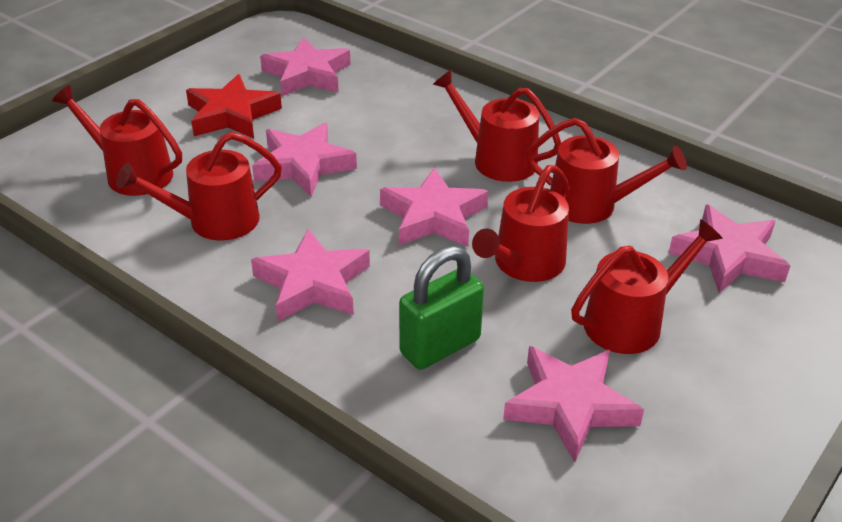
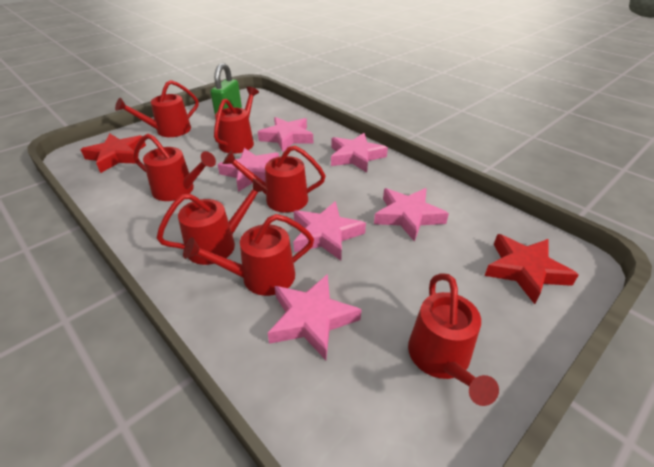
red star: 1 -> 2
red watering can: 6 -> 7

